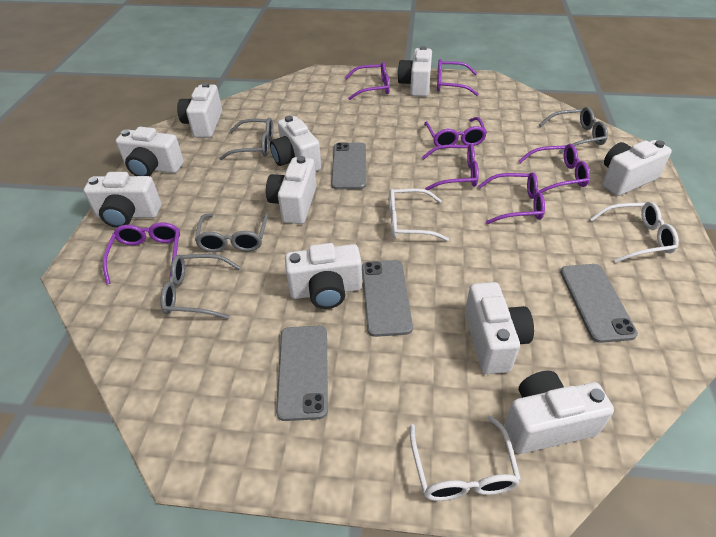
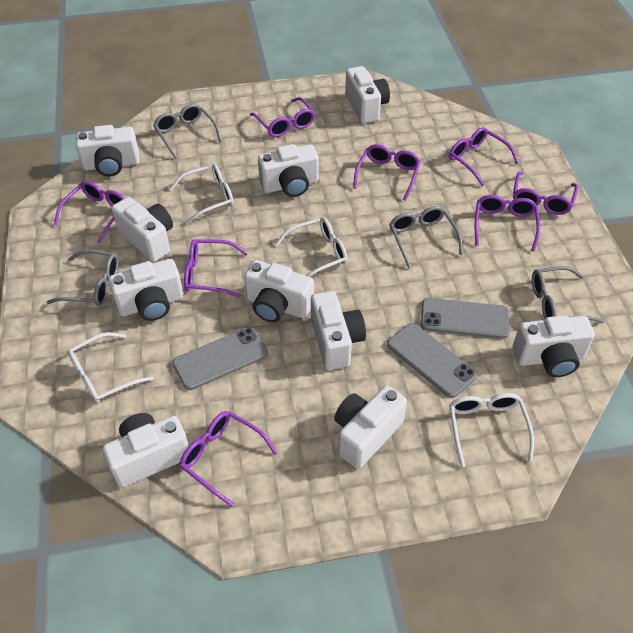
grey phone: 4 -> 3
purple glasses: 7 -> 8
white glasses: 3 -> 4

